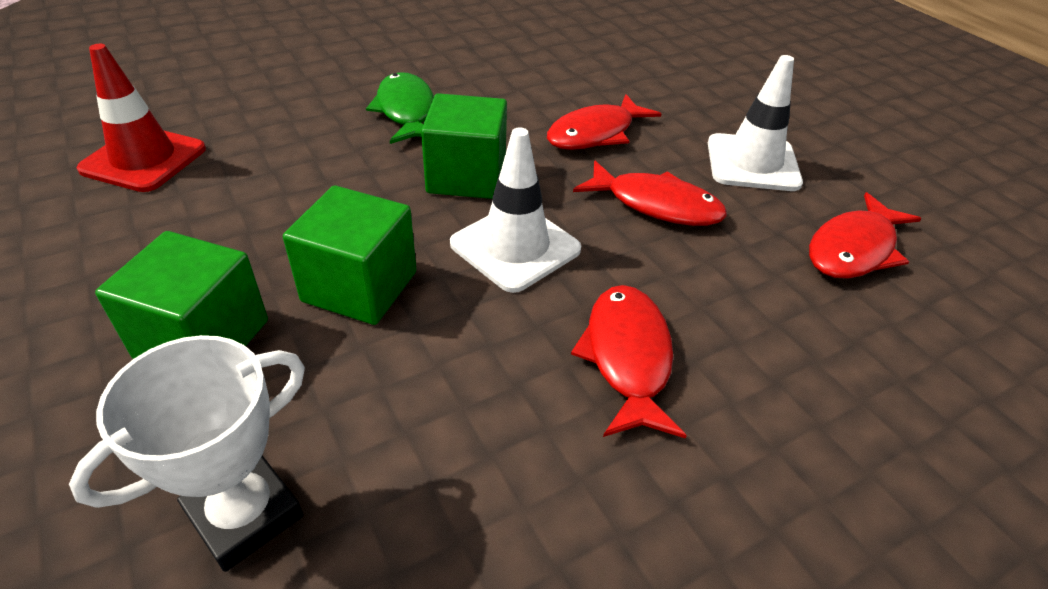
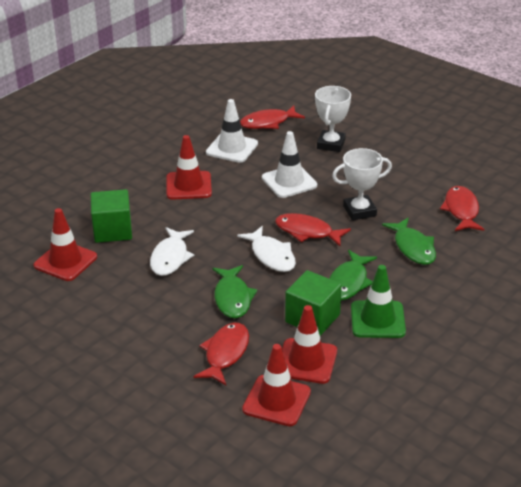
green cube: 3 -> 2
green fish: 1 -> 3
green traffic cone: 0 -> 1
red traffic cone: 1 -> 4
white fish: 0 -> 2
white trophy: 1 -> 2

